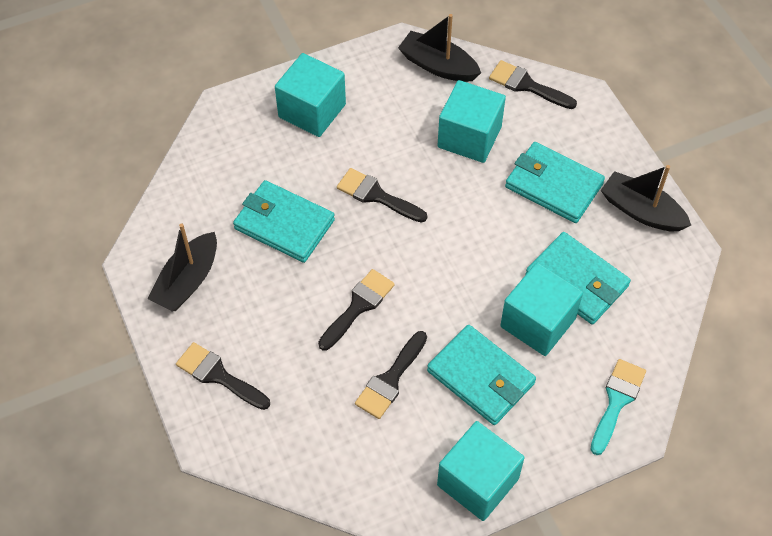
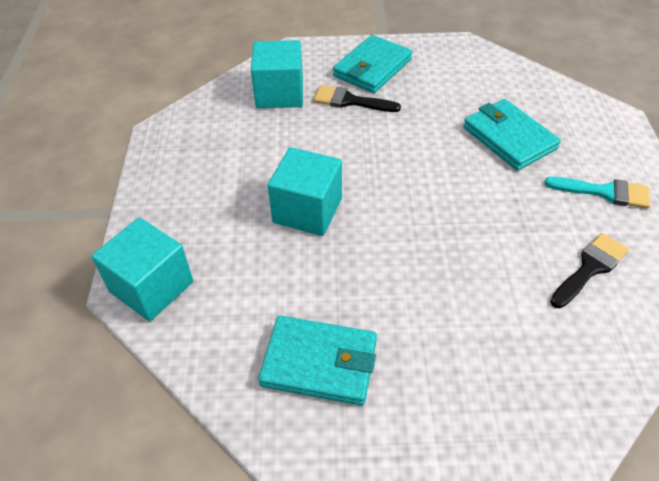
black boat: 3 -> 0
black brush: 5 -> 2
turquoise cube: 4 -> 3
turquoise wallet: 4 -> 3

